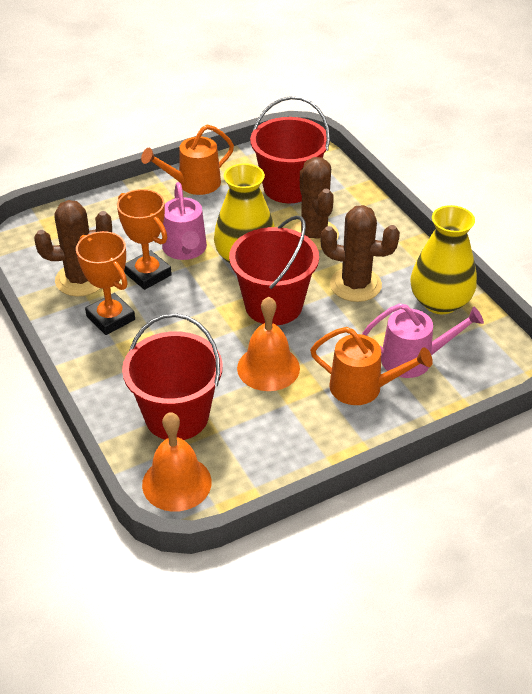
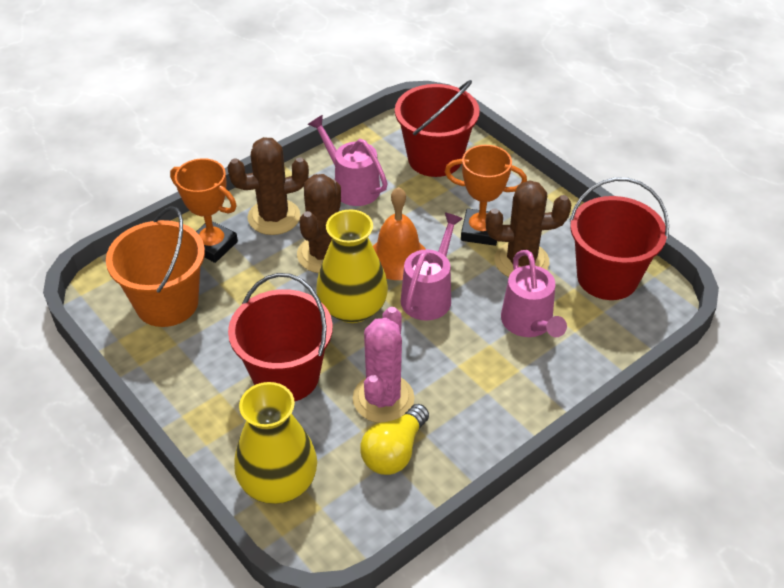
orange bell: 2 -> 1
orange bucket: 0 -> 1
orange watering can: 2 -> 0
pink cactus: 0 -> 1
pink watering can: 2 -> 3
yellow light bulb: 0 -> 1

